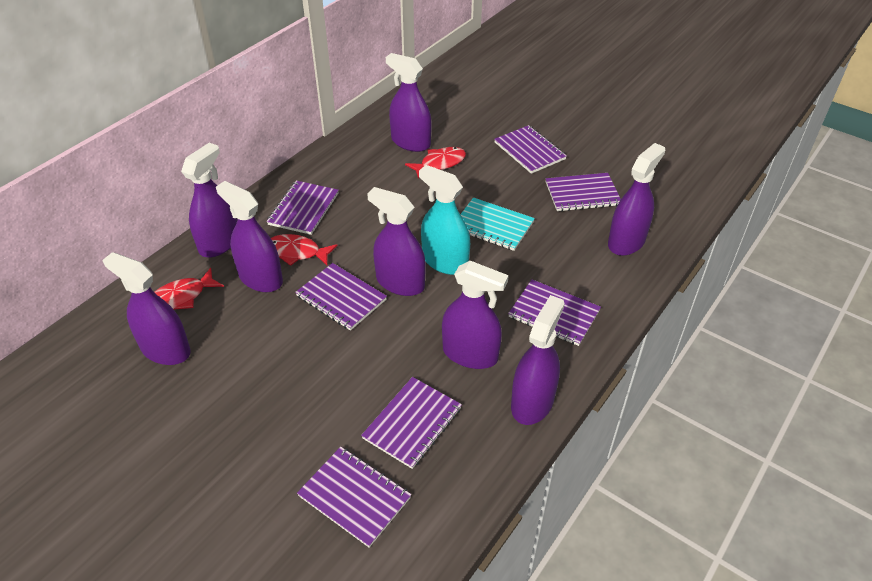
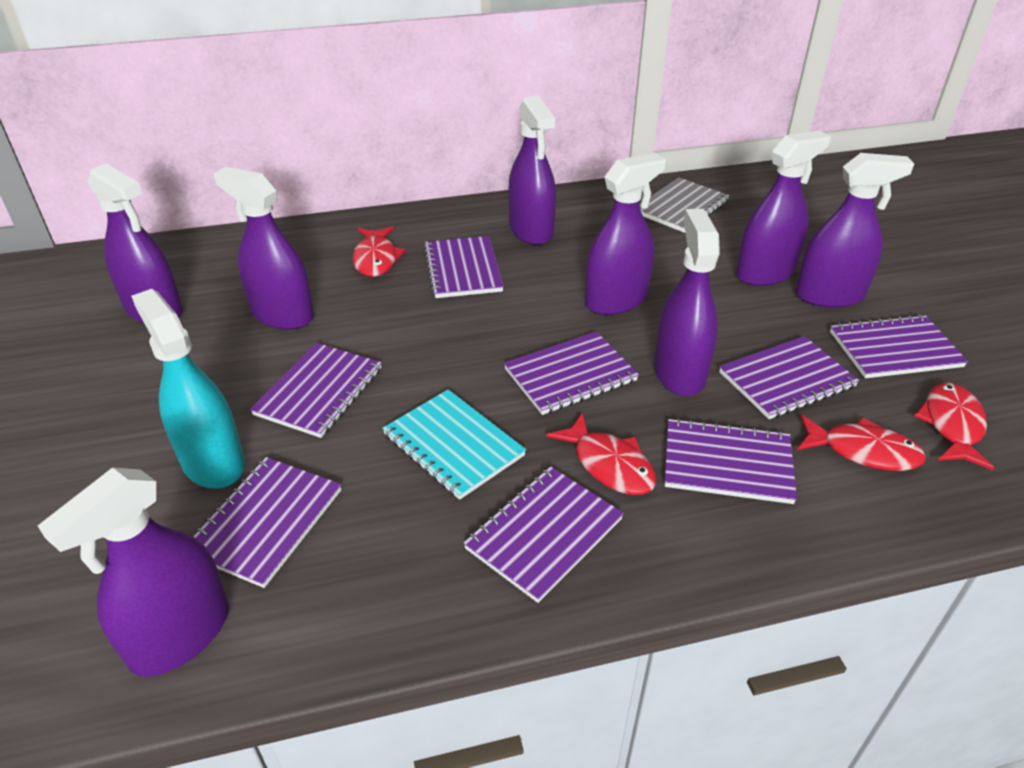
grey notebook: 0 -> 1
purple notebook: 7 -> 8
red fish: 3 -> 4

